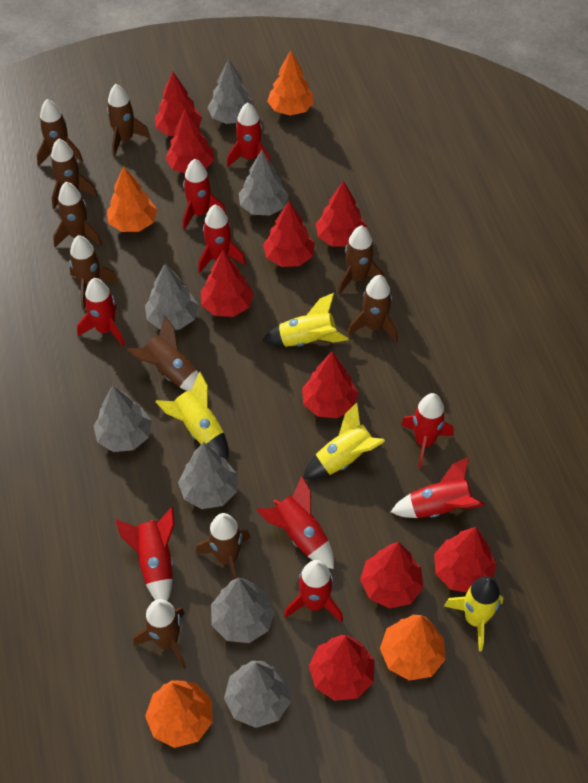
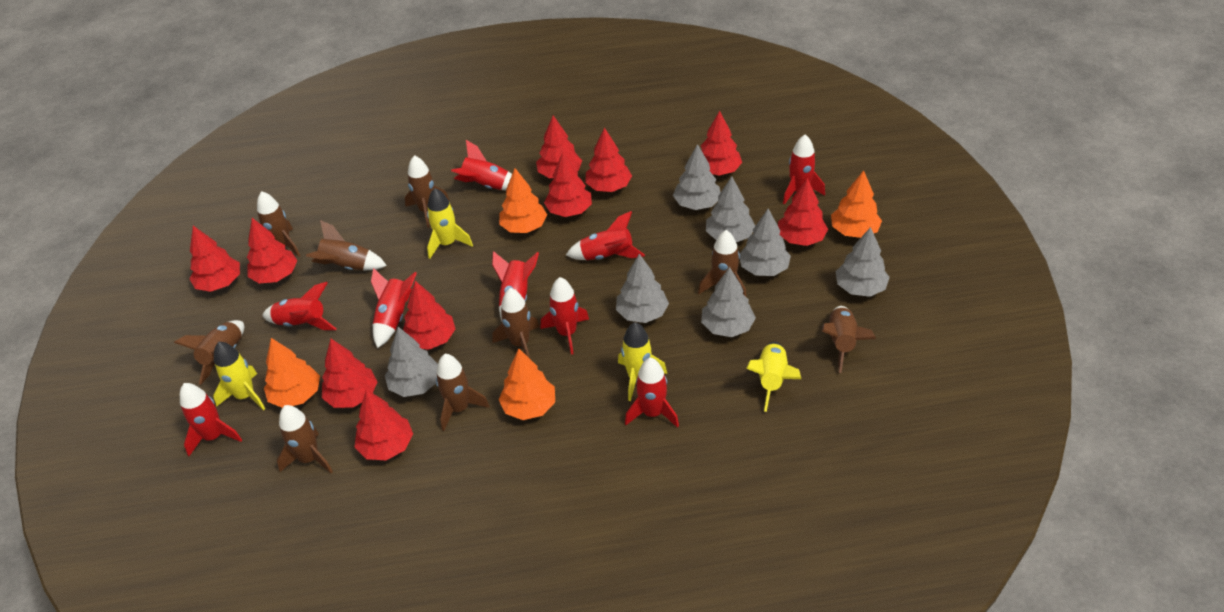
brown rocket: 10 -> 9
red tree: 9 -> 10

